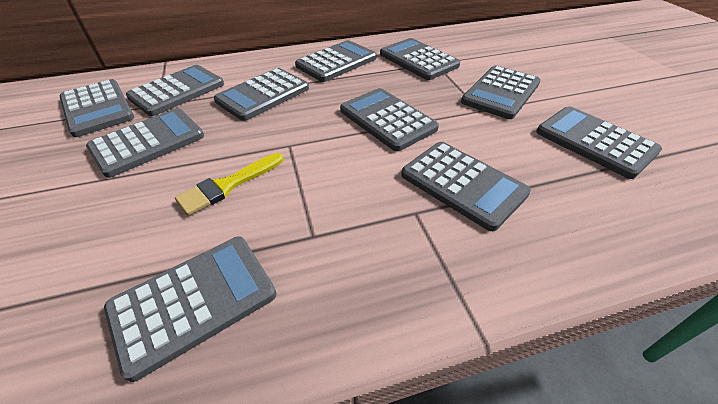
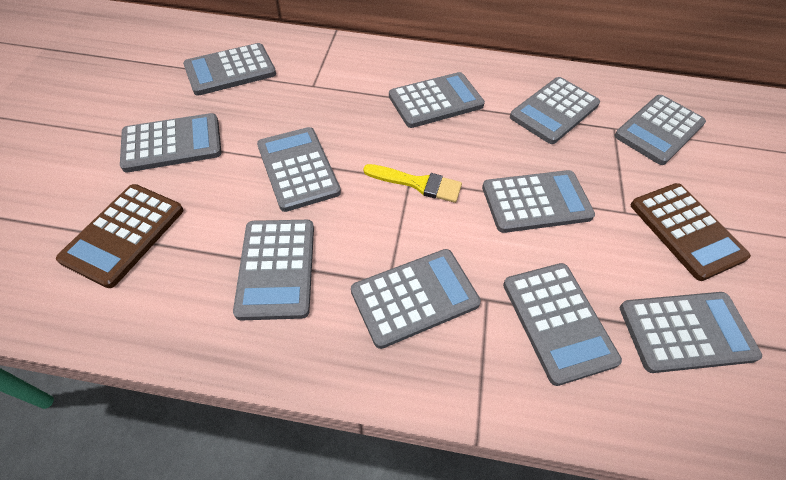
brown calculator: 0 -> 2

